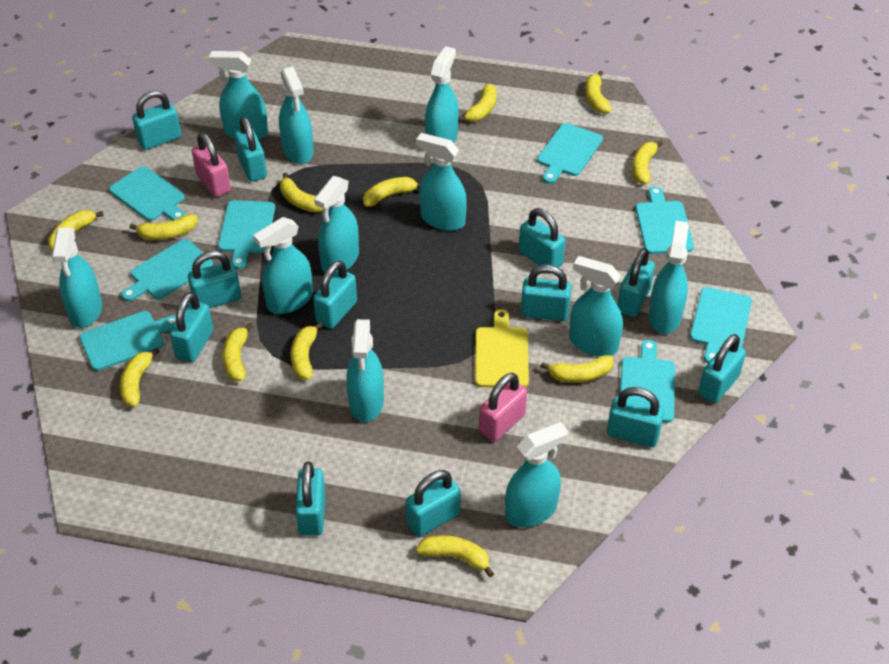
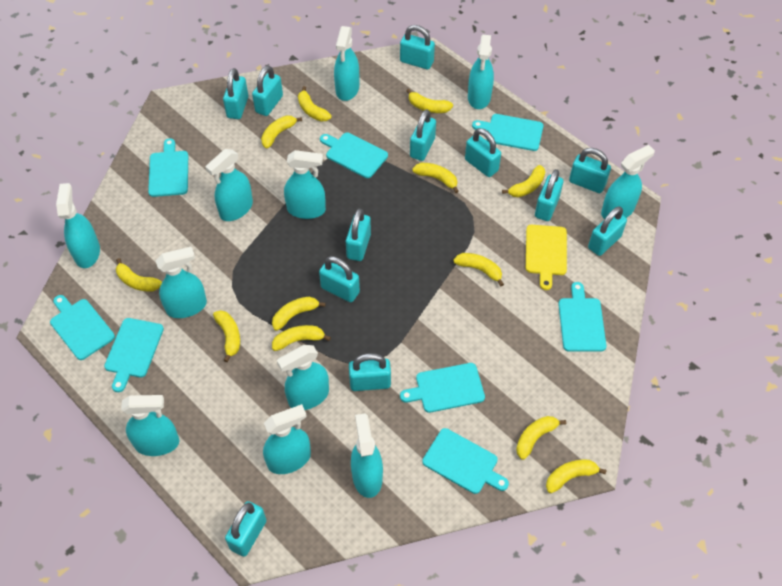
pink padlock: 2 -> 0

